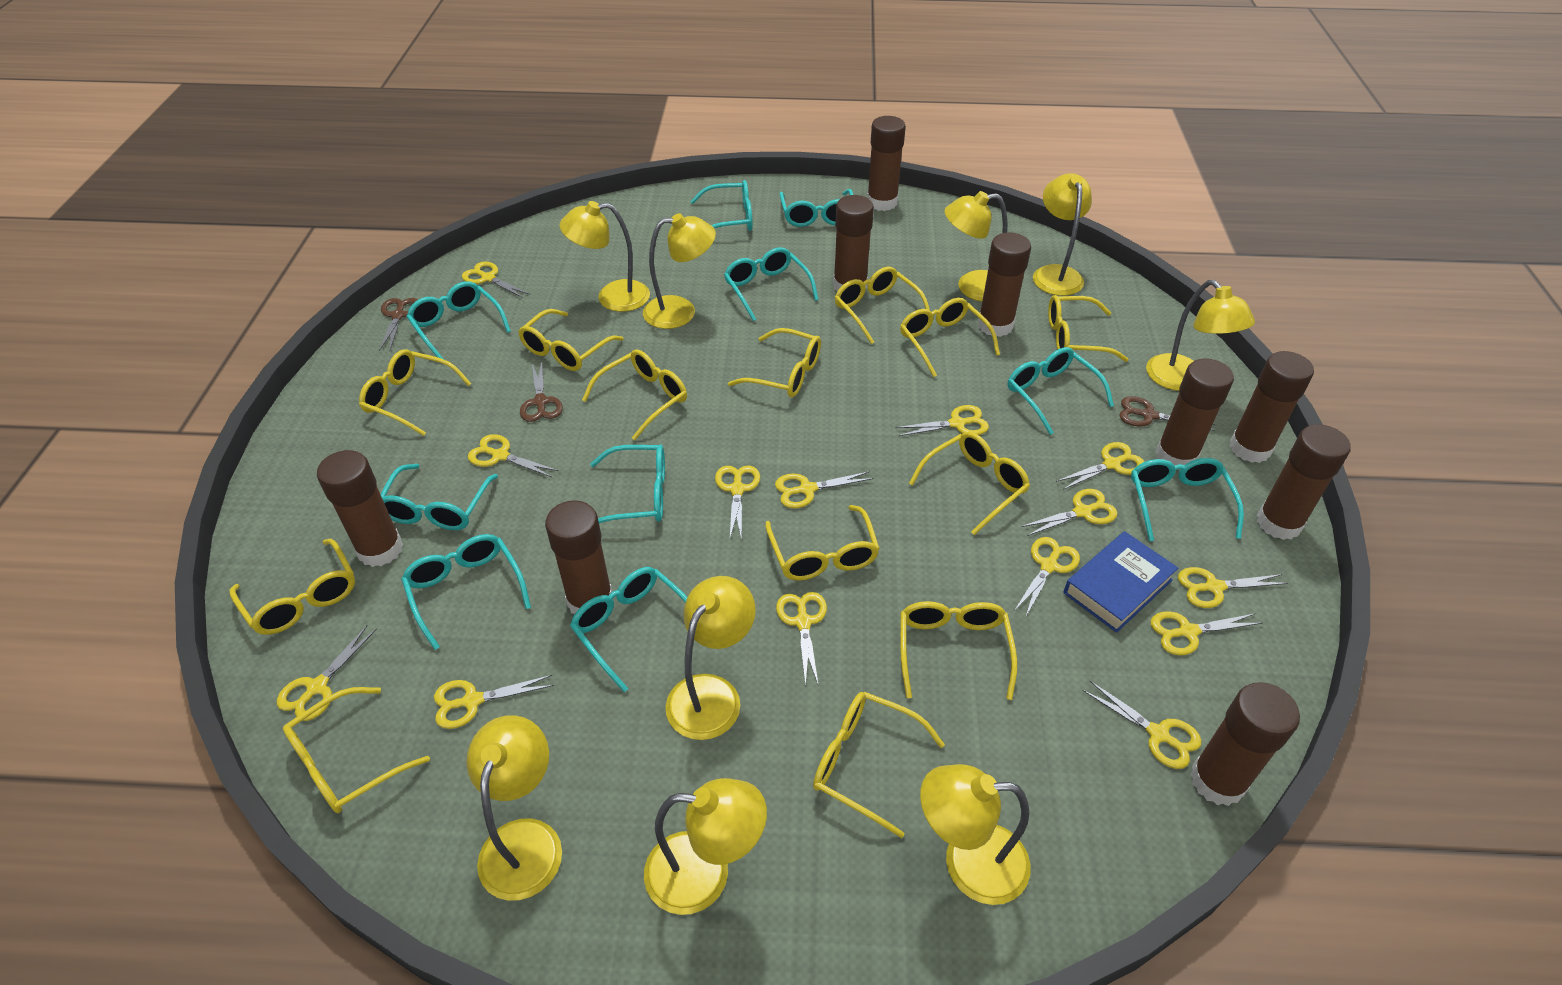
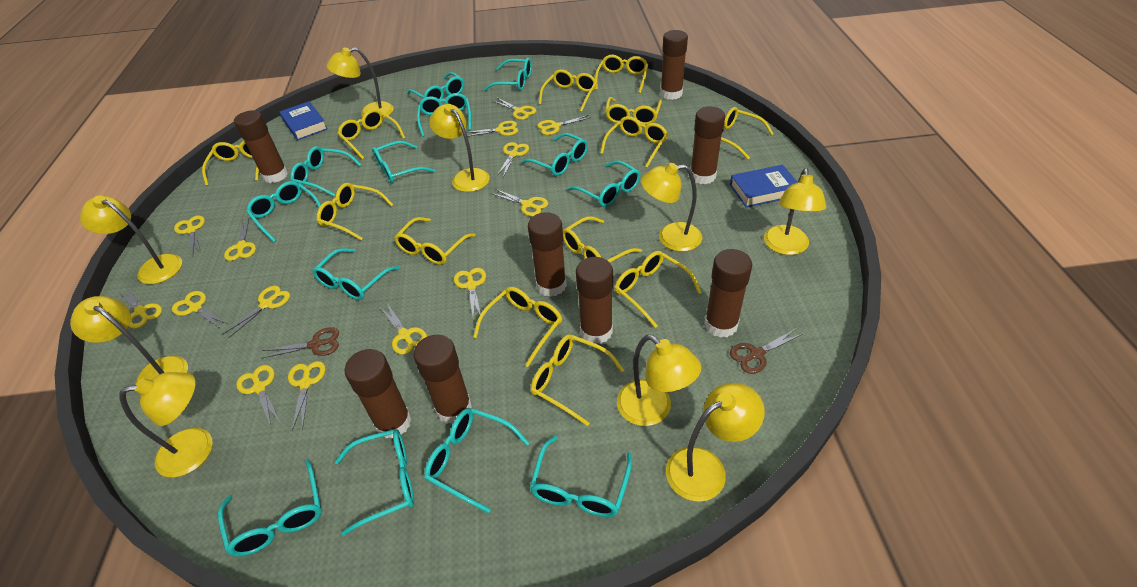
blue book: 1 -> 2
brown glue stick: 9 -> 8
brown scissors: 3 -> 2
turquoise glasses: 10 -> 13

